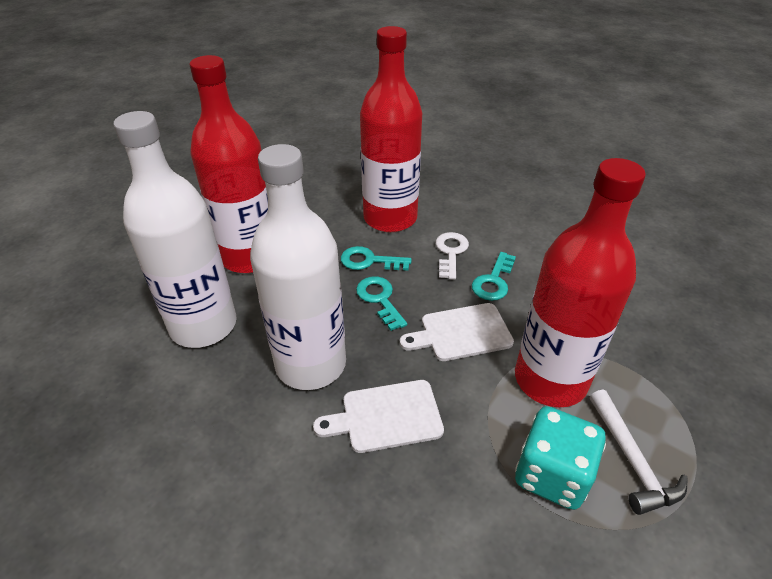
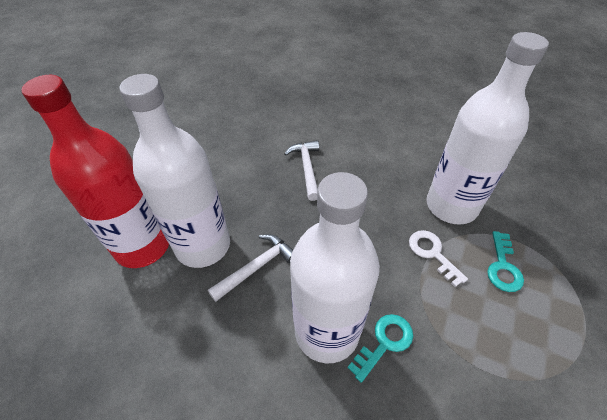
red bottle: 3 -> 1
turquoise dice: 1 -> 0
turquoise key: 3 -> 2
white bottle: 2 -> 3
white cutting board: 2 -> 0
white hammer: 1 -> 2

